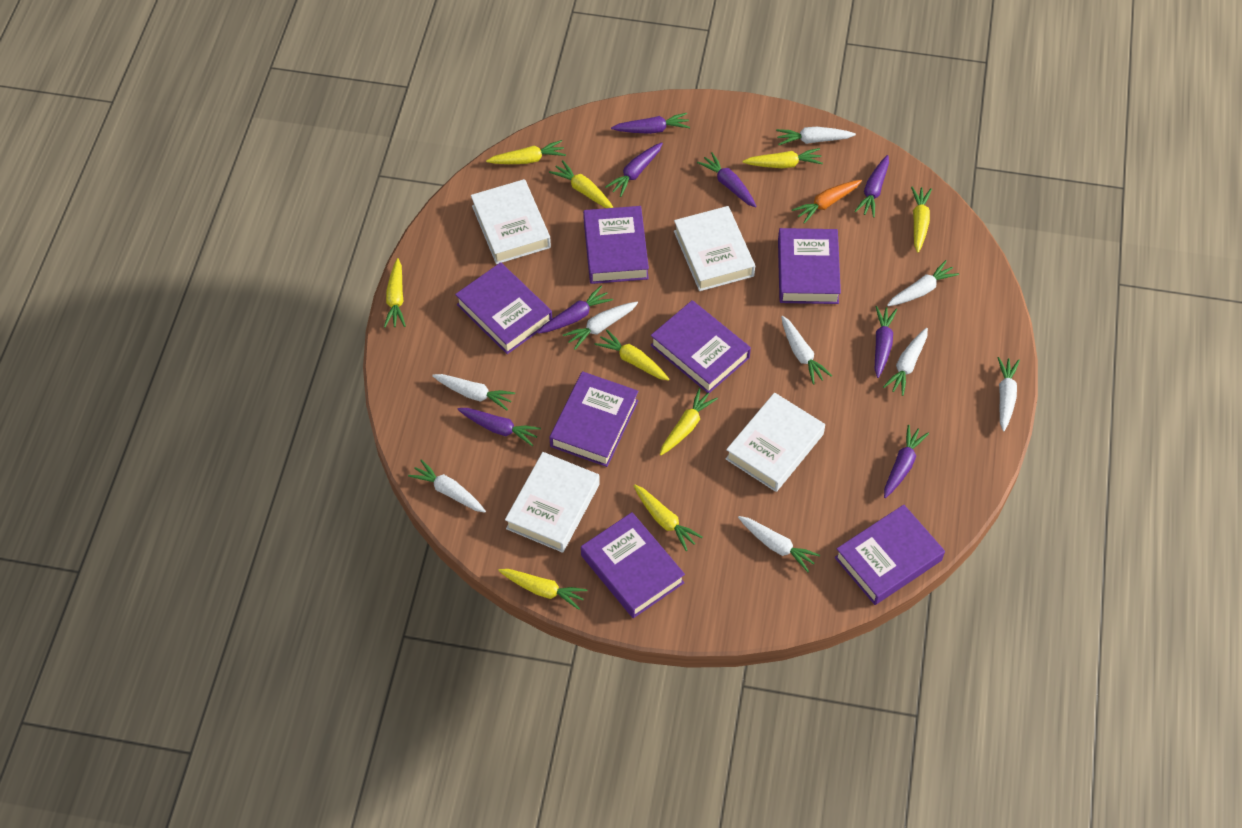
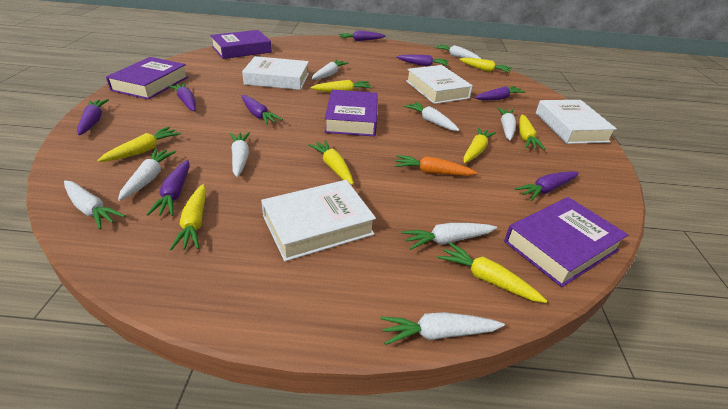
purple book: 7 -> 4
yellow carrot: 9 -> 8

